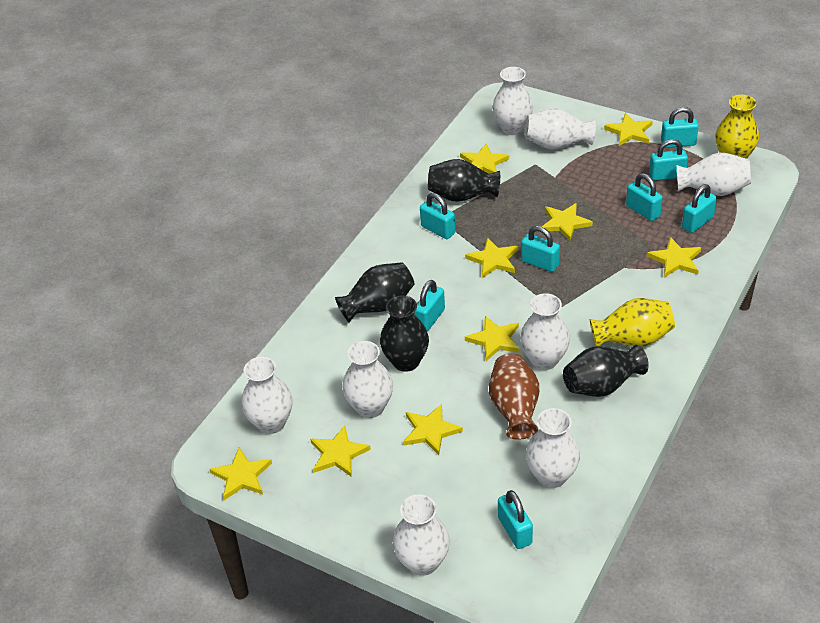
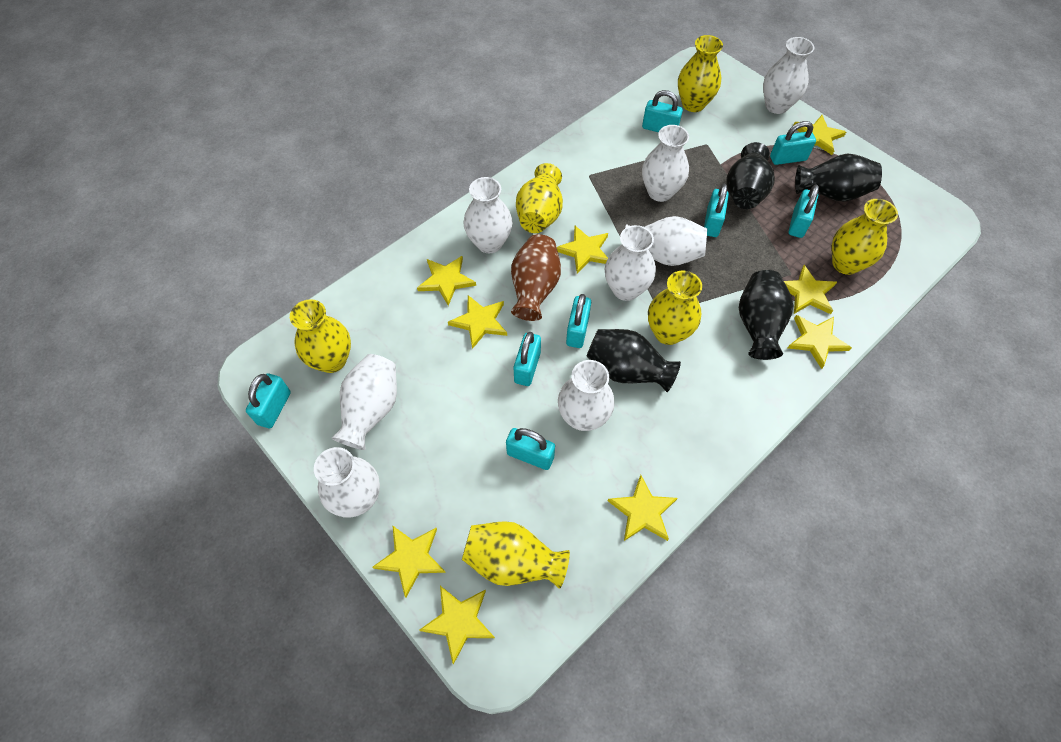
yellow vase: 2 -> 6

